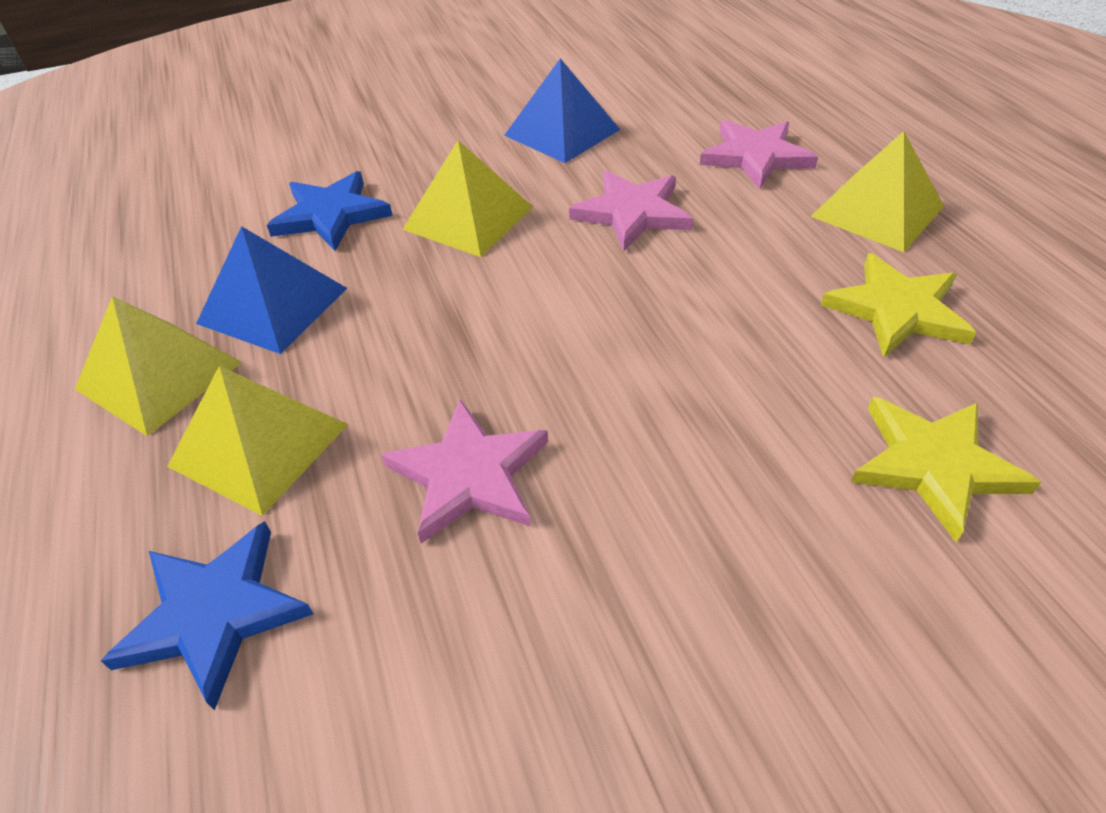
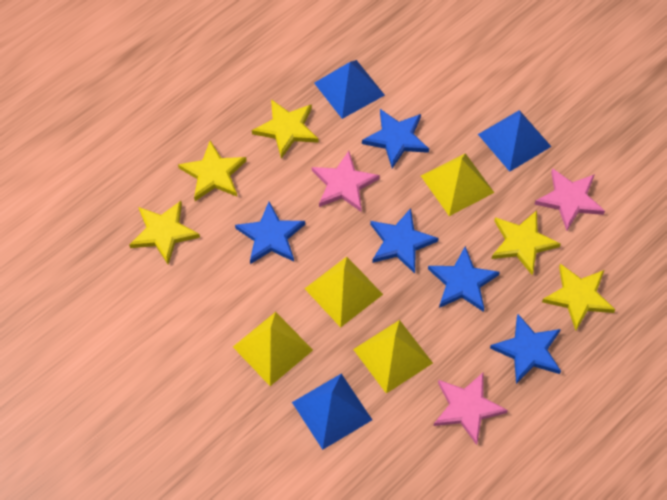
blue pyramid: 2 -> 3
blue star: 2 -> 5
yellow star: 2 -> 5

